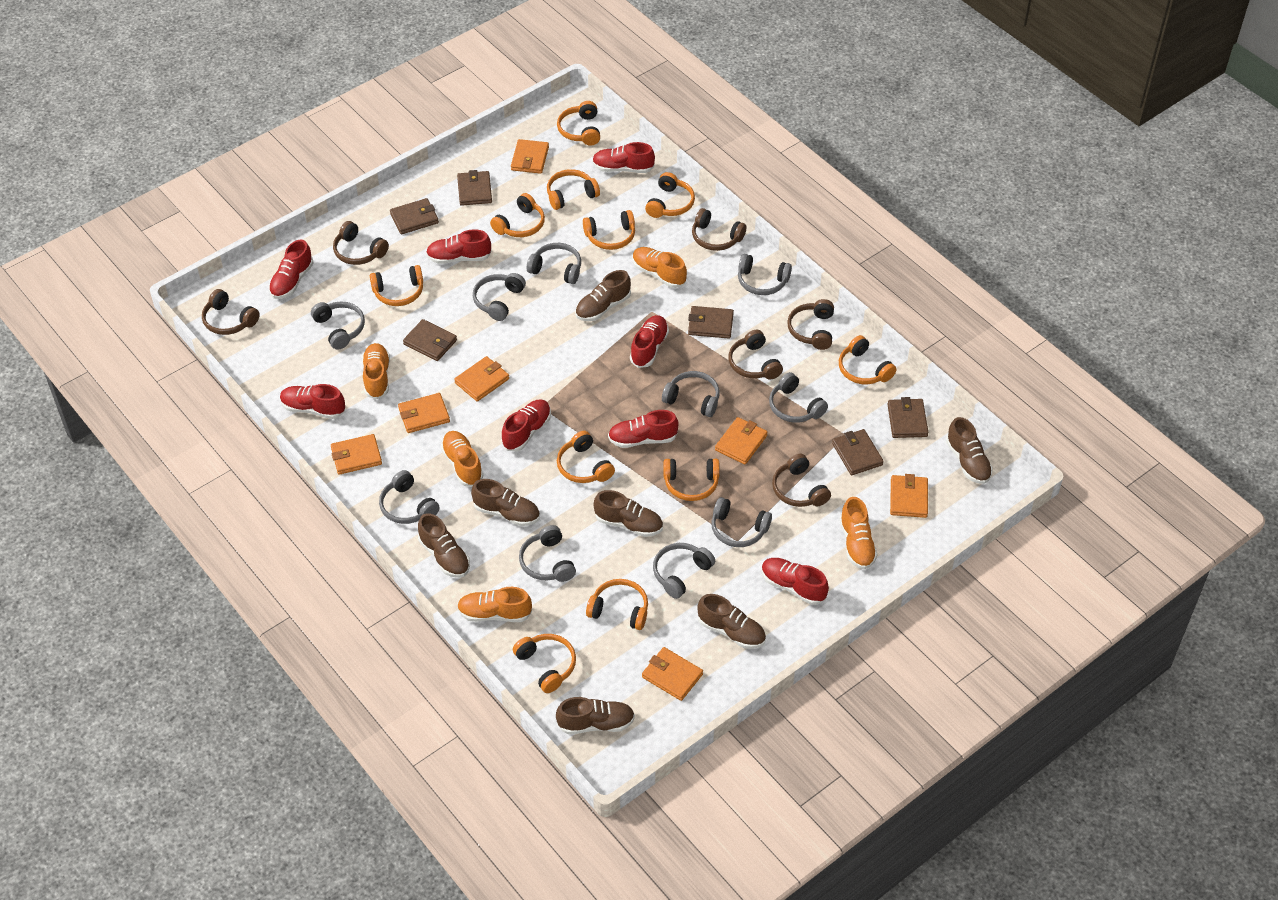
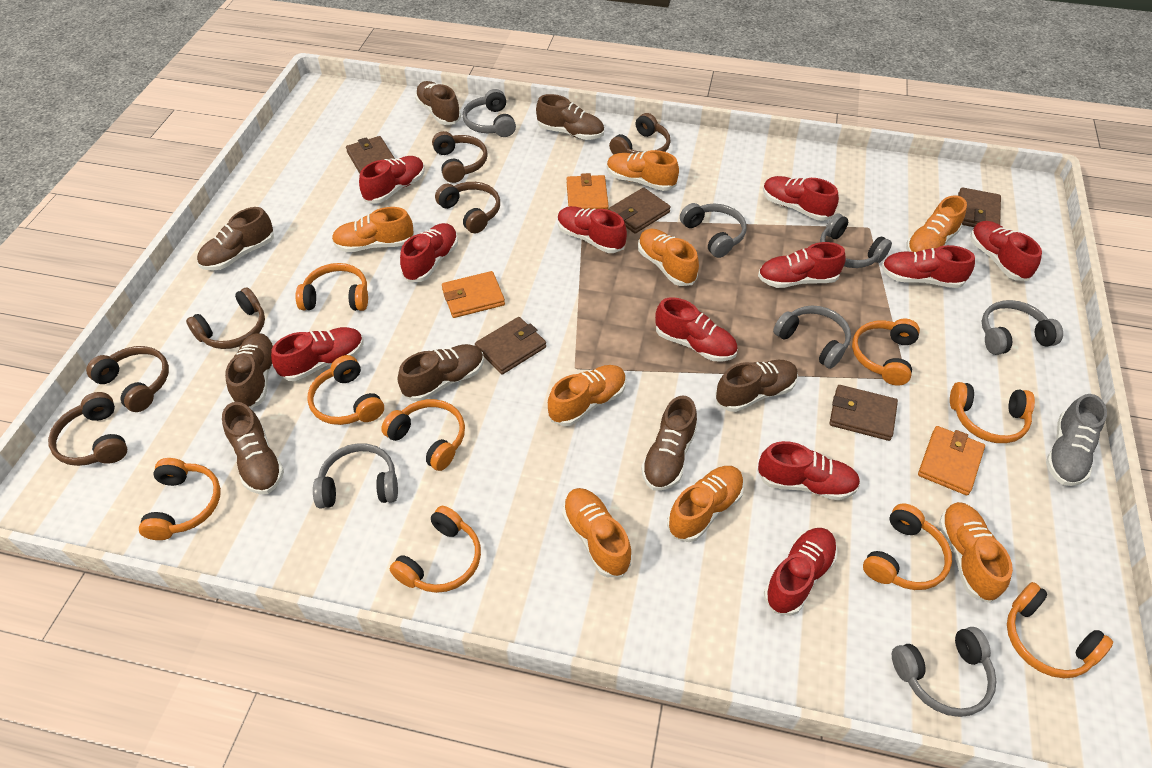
brown shoe: 7 -> 8
brown wallet: 6 -> 5
grey headphones: 10 -> 7
grey shoe: 0 -> 1
orange headphones: 11 -> 9
orange shoe: 5 -> 8
orange wallet: 7 -> 3
red shoe: 8 -> 11

